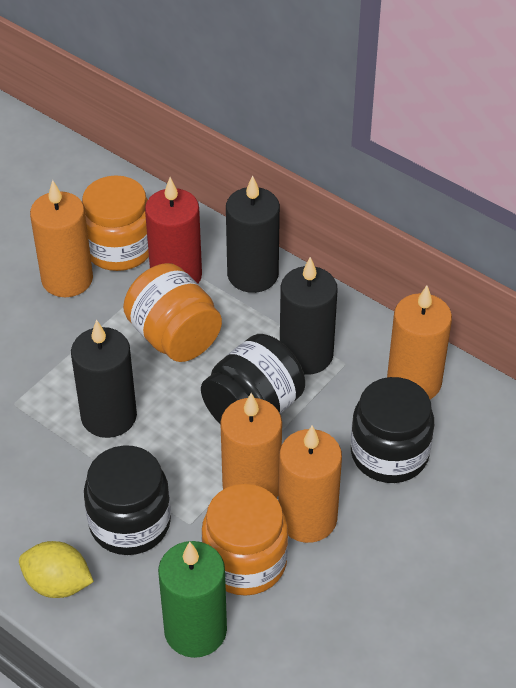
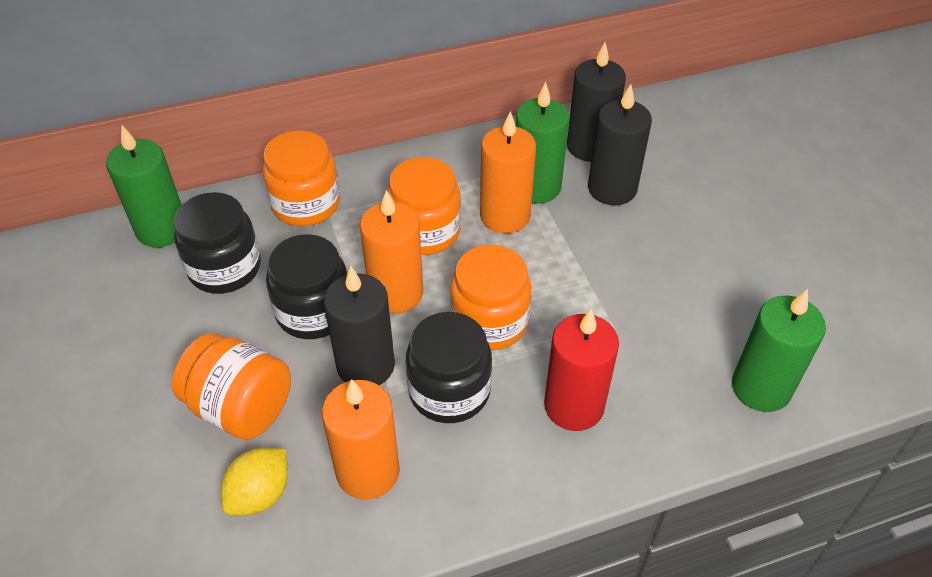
green candle: 1 -> 3
orange candle: 4 -> 3
orange jar: 3 -> 4

